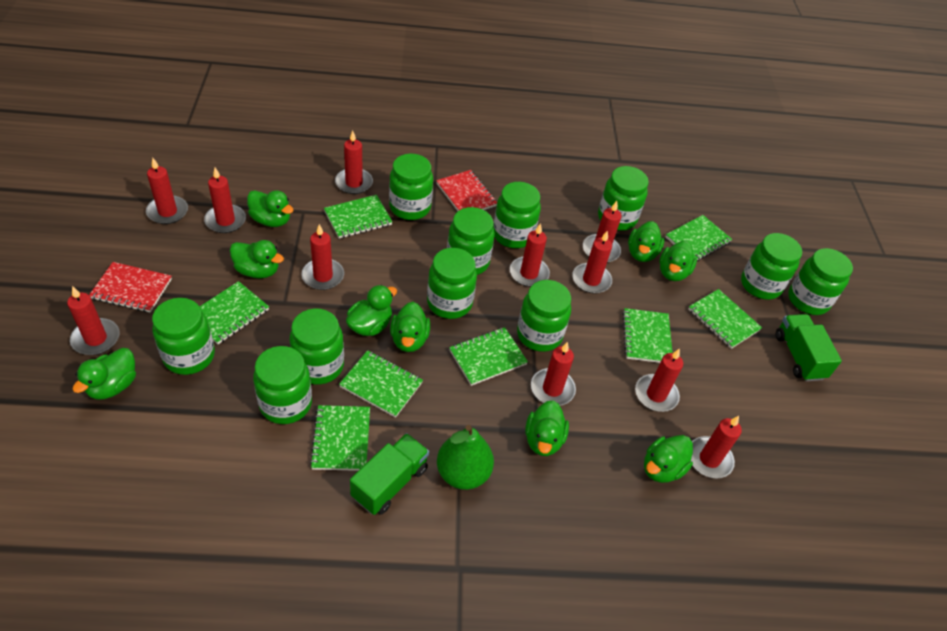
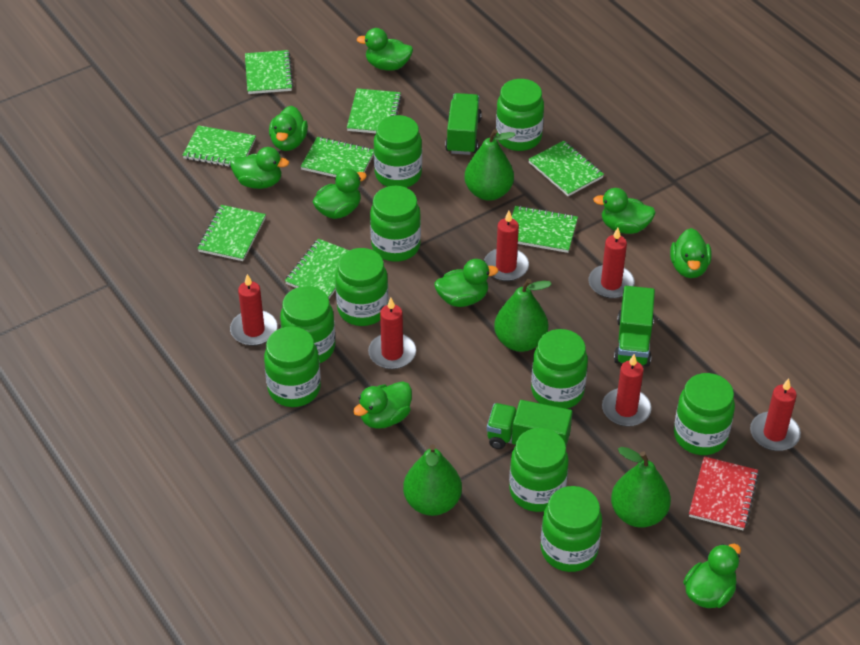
green jar: 11 -> 10
green pear: 1 -> 4
green truck: 2 -> 3
red candle: 11 -> 6
red notebook: 2 -> 1

